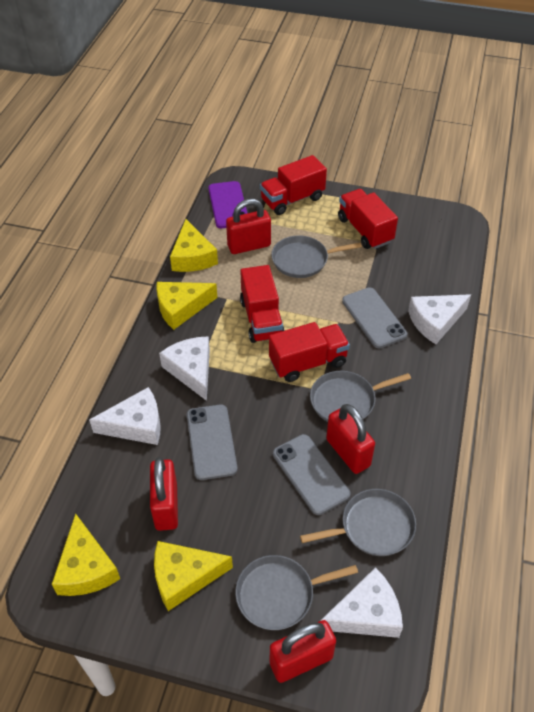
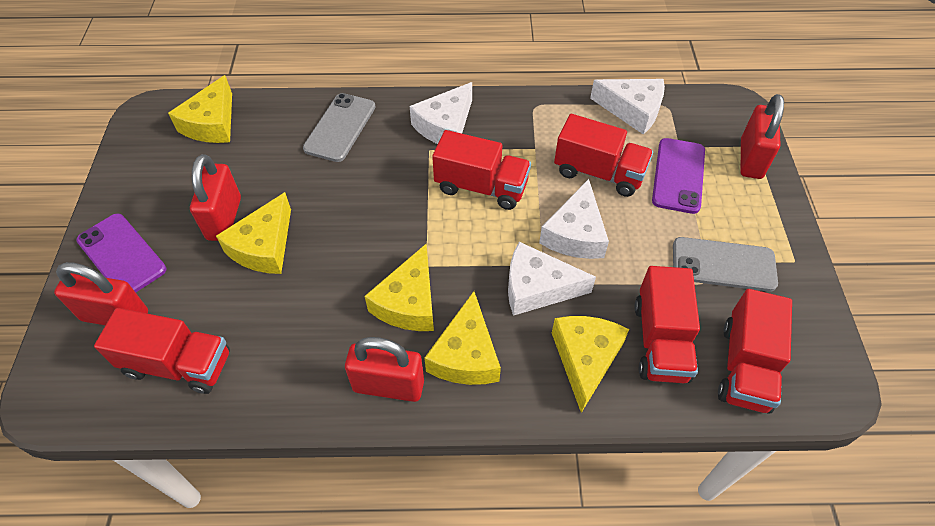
grey pan: 4 -> 0
grey phone: 3 -> 2
purple phone: 1 -> 2
red truck: 4 -> 5
yellow cheese: 4 -> 5

